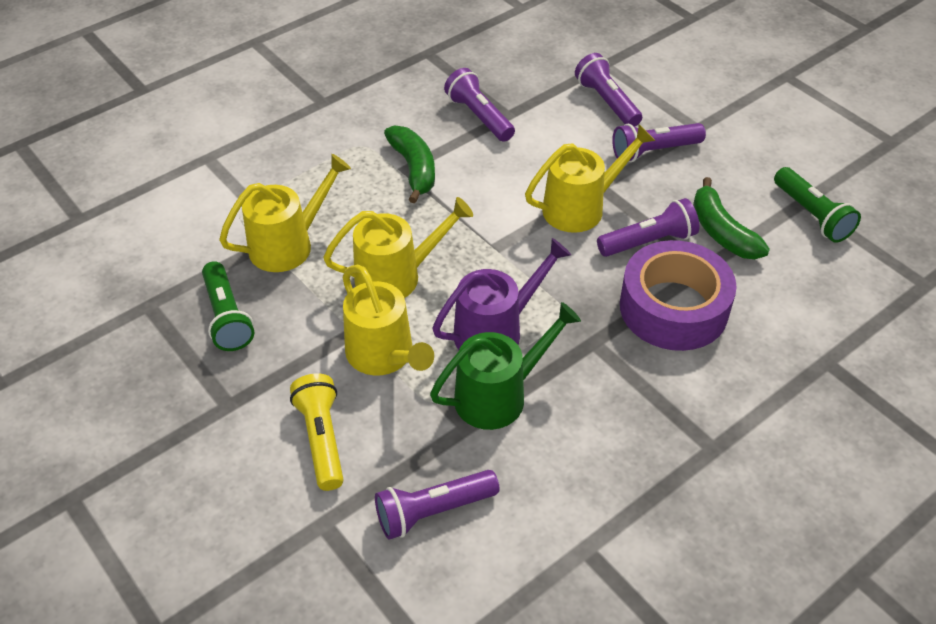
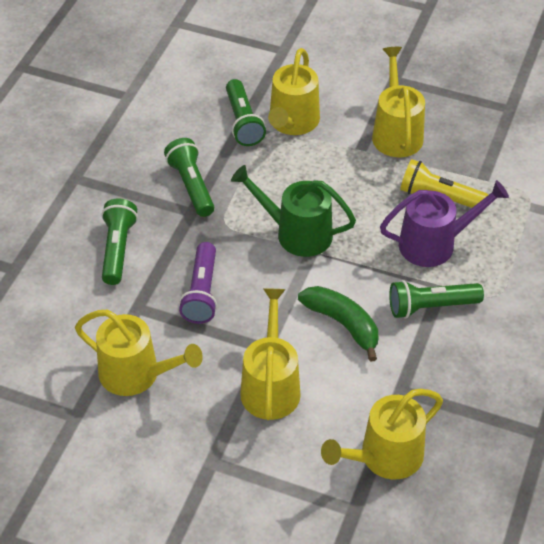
green banana: 2 -> 1
green flashlight: 2 -> 4
purple flashlight: 5 -> 1
purple tape: 1 -> 0
yellow watering can: 4 -> 5

